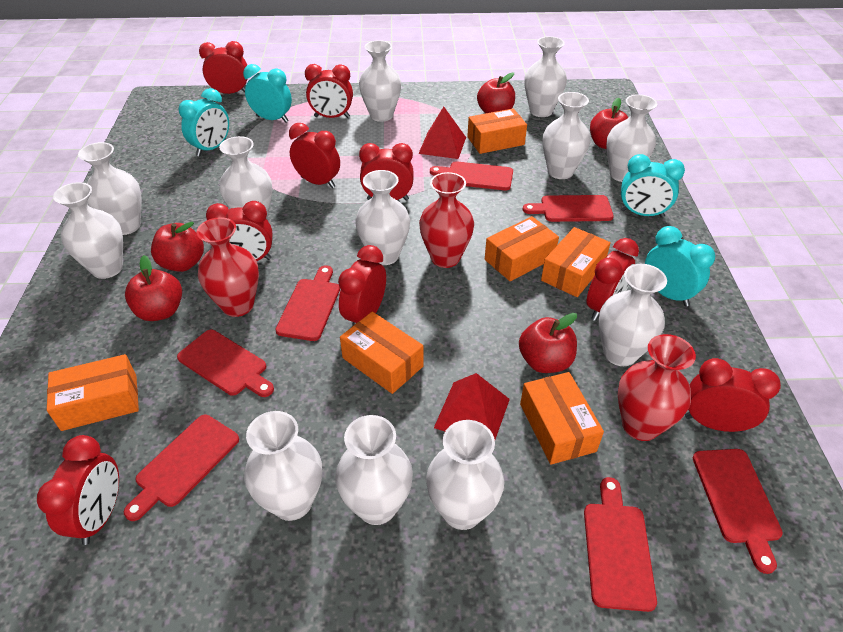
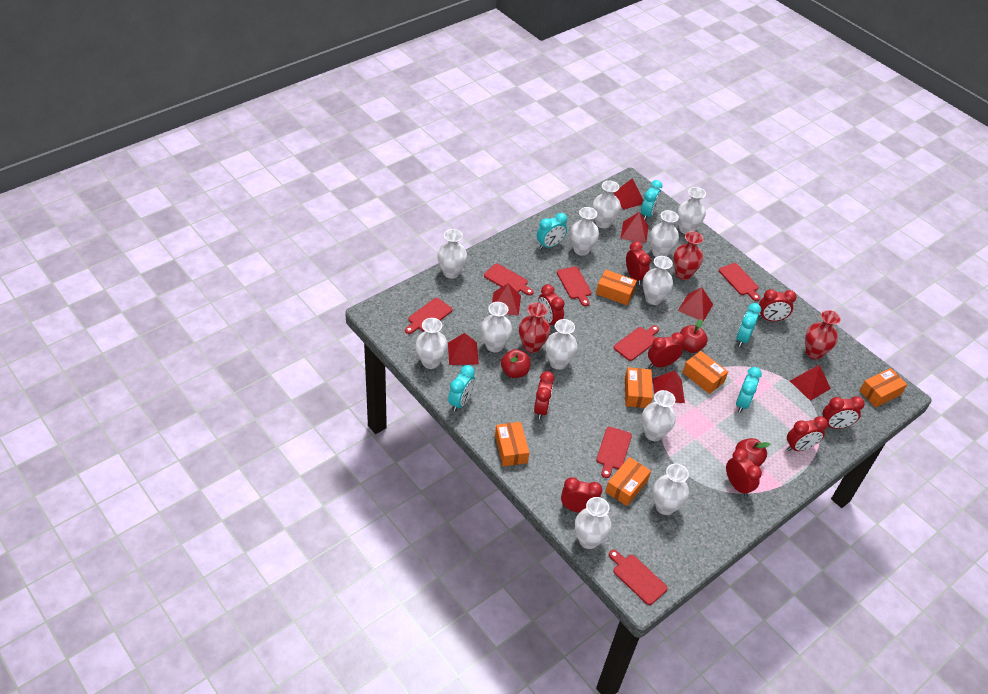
red apple: 5 -> 3
red pyramid: 2 -> 7
turquoise clock: 4 -> 5

